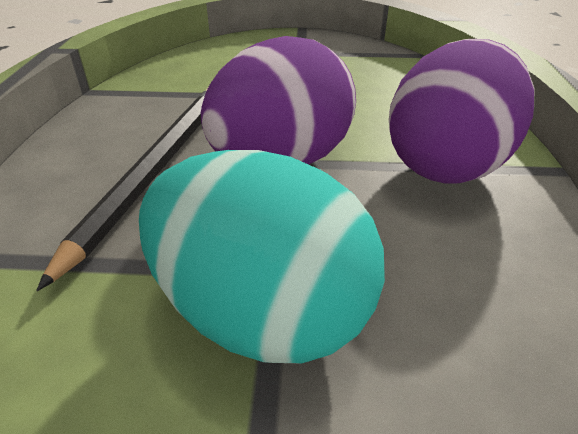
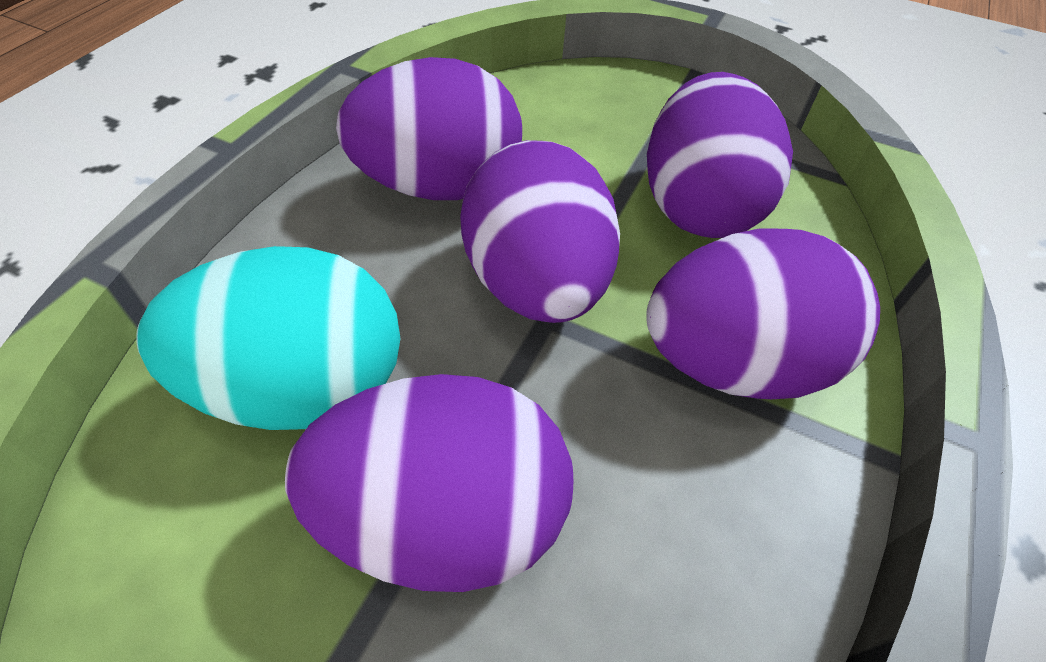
black pencil: 1 -> 0
purple egg: 2 -> 5

